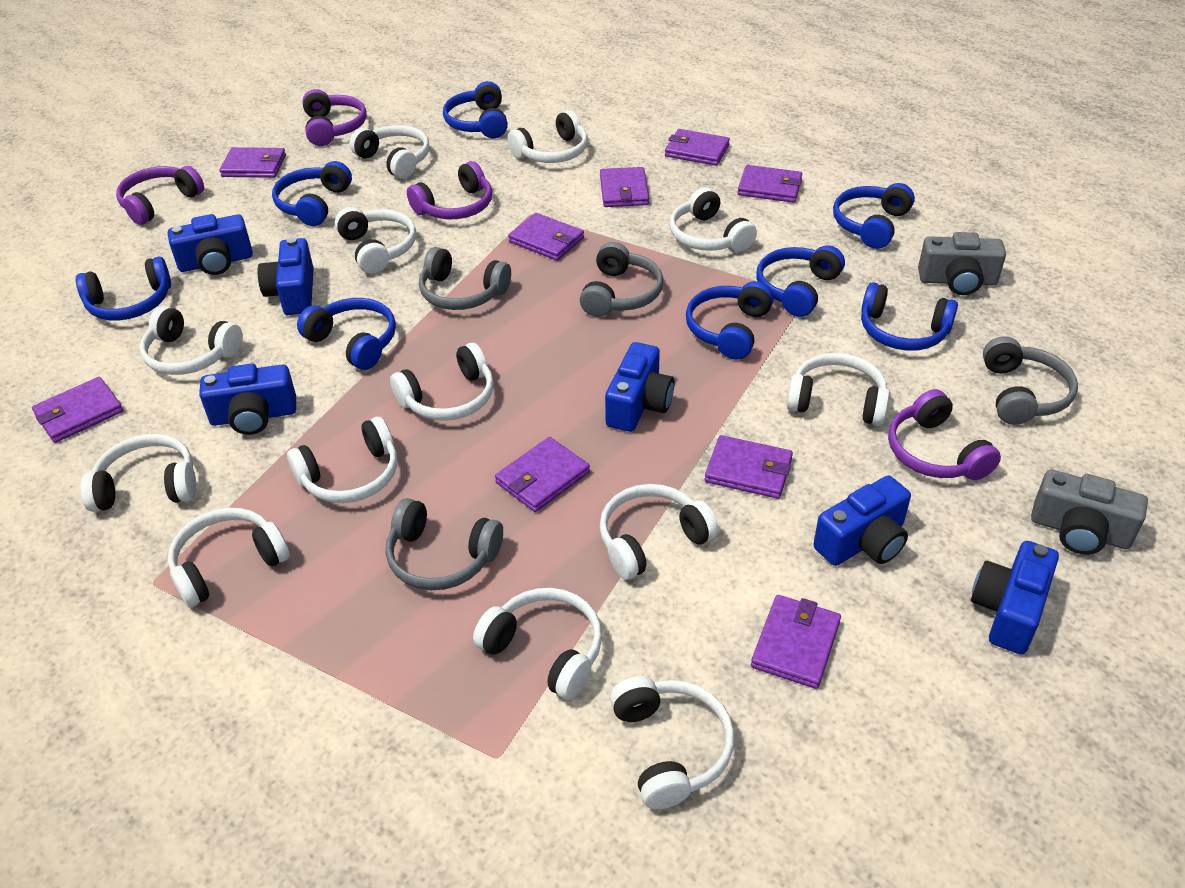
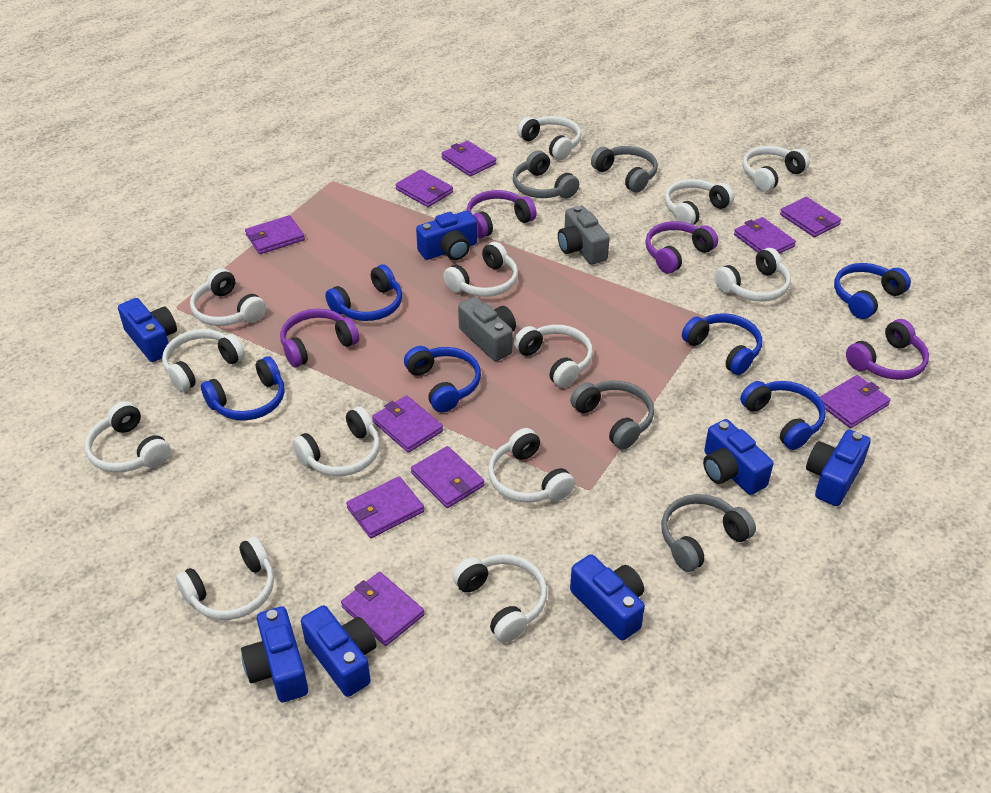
blue camera: 6 -> 7
blue headphones: 8 -> 6
purple wallet: 9 -> 10

